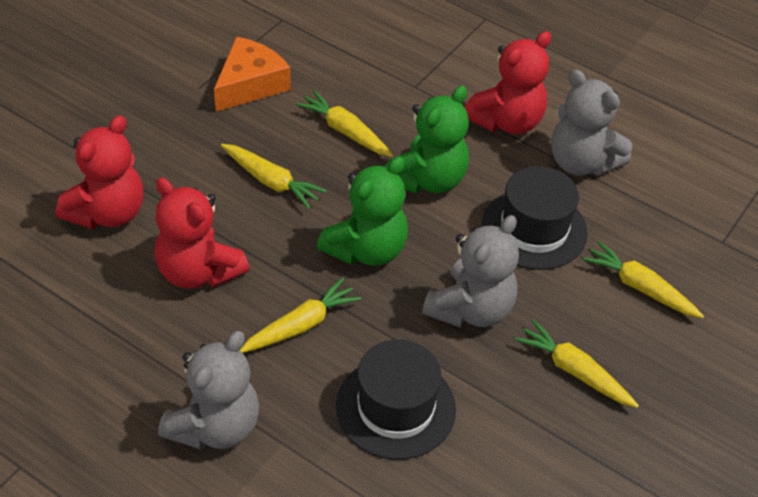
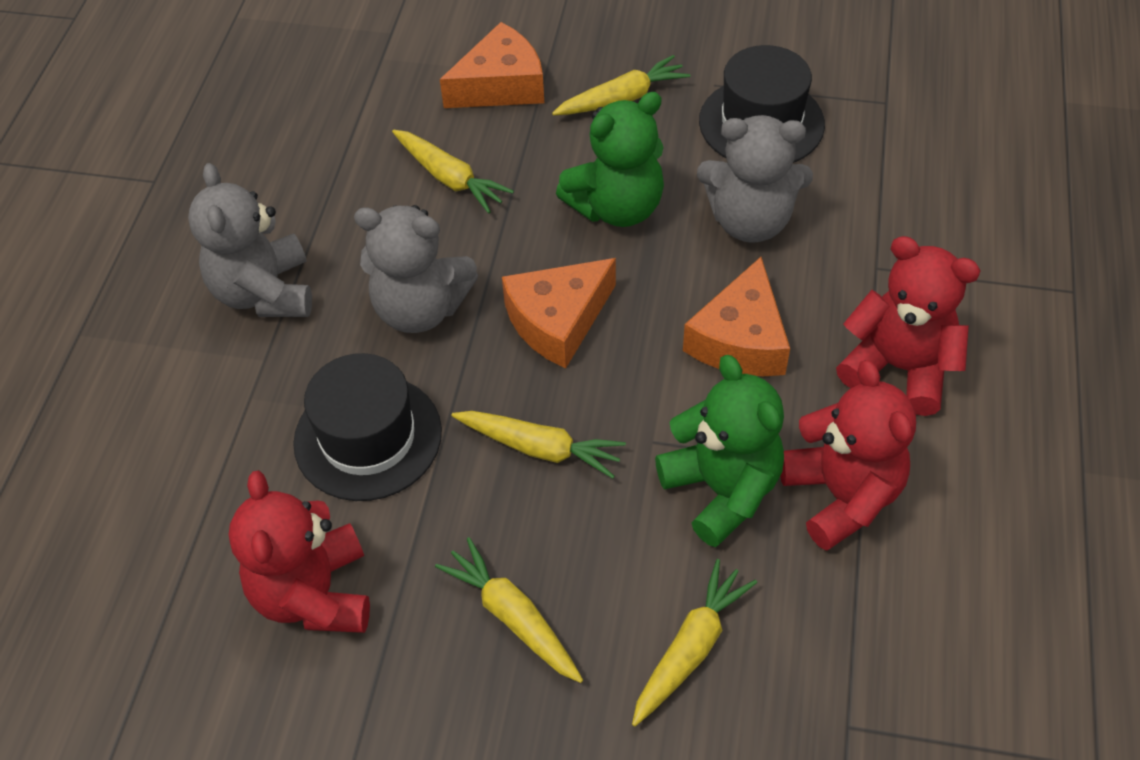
orange cheese: 1 -> 3

